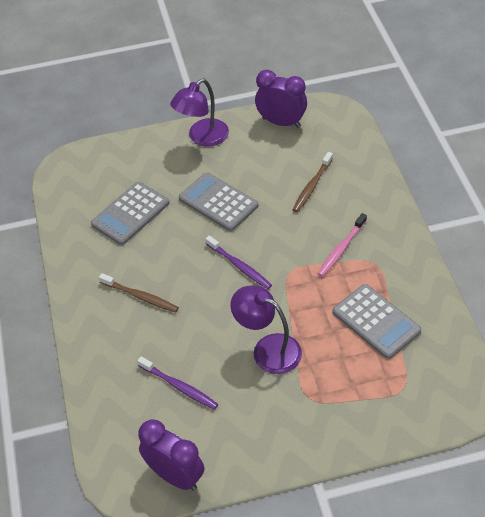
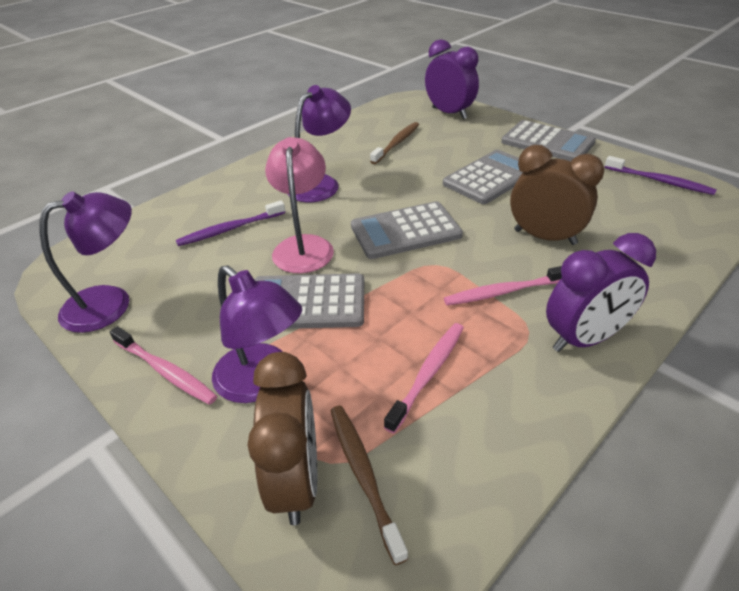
brown clock: 0 -> 2
grey calculator: 3 -> 4
pink lamp: 0 -> 1
pink toothbrush: 1 -> 3
purple lamp: 2 -> 3

